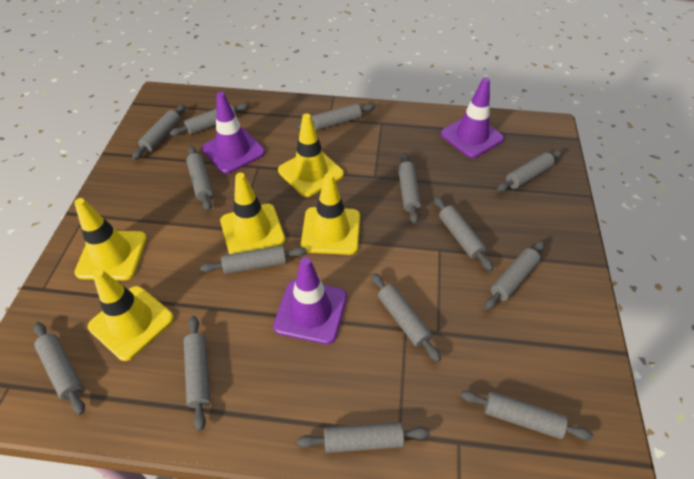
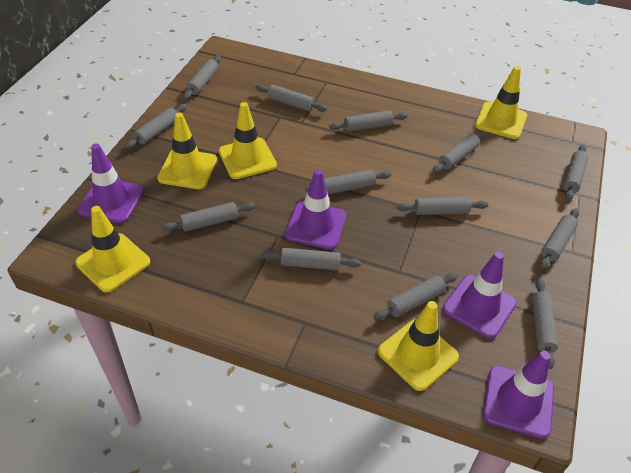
grey rolling pin: 14 -> 13
purple traffic cone: 3 -> 4

